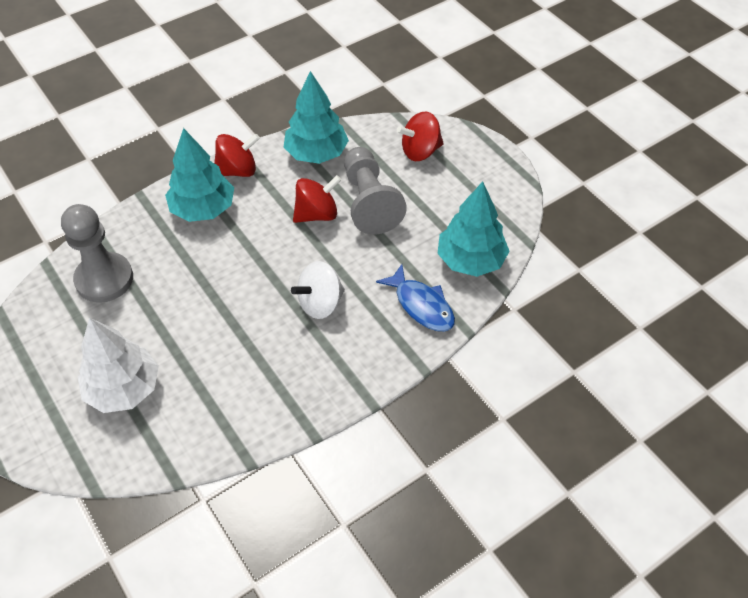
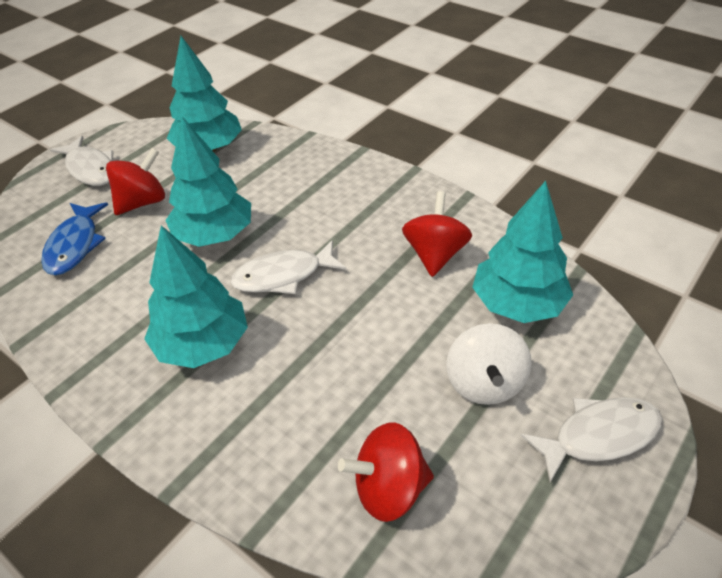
grey pawn: 2 -> 0
turquoise tree: 3 -> 4
white fish: 0 -> 3
white tree: 1 -> 0

